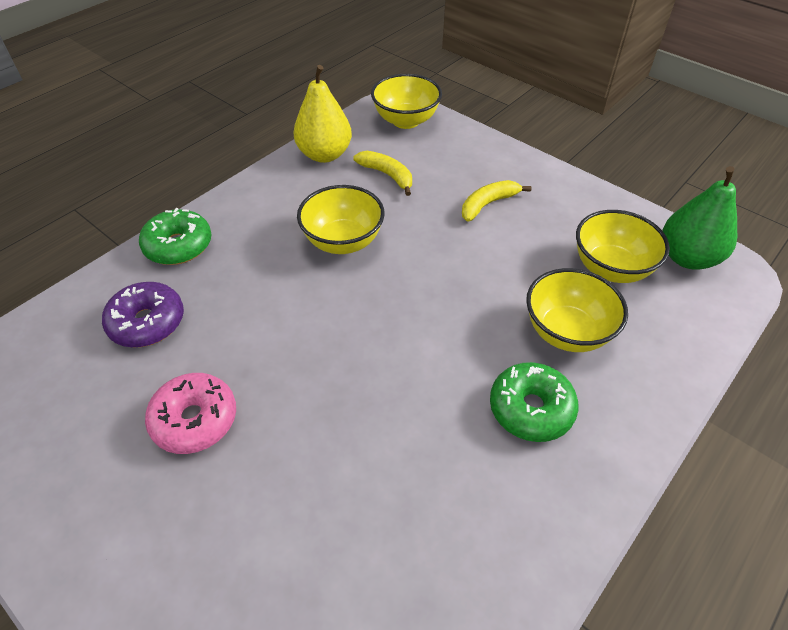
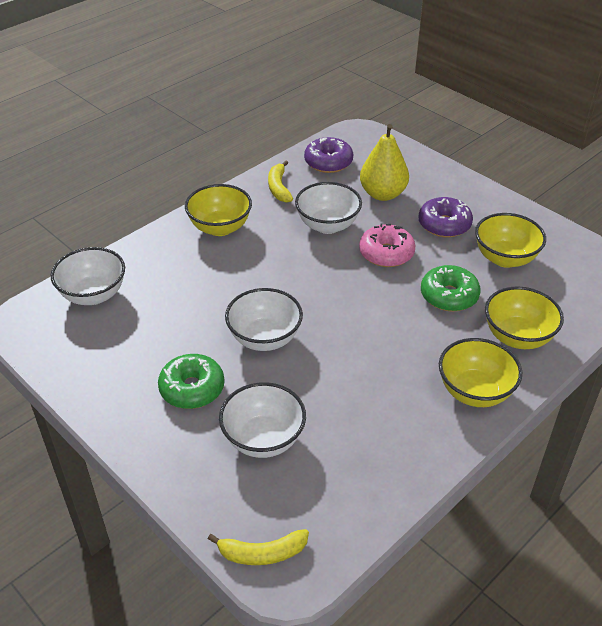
green pear: 1 -> 0
purple donut: 1 -> 2
white bowl: 0 -> 4

